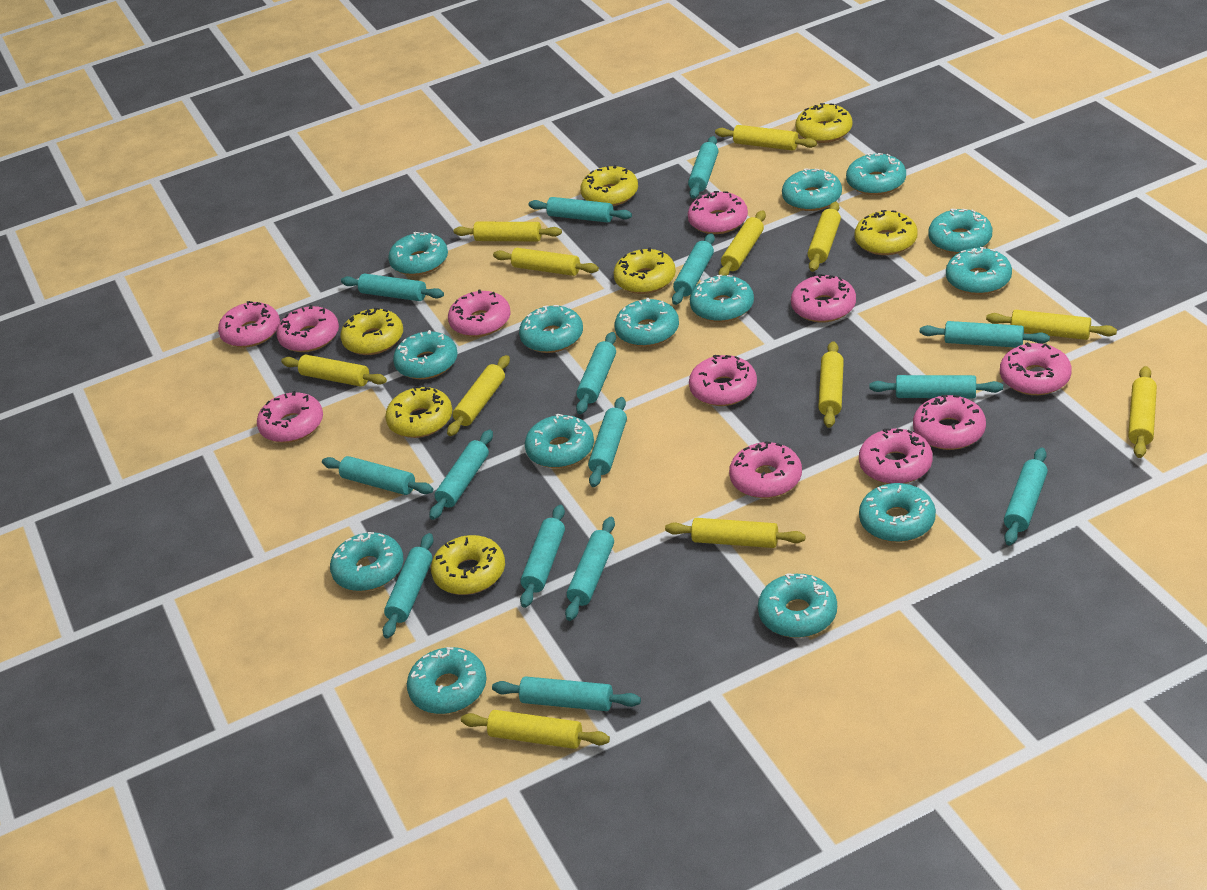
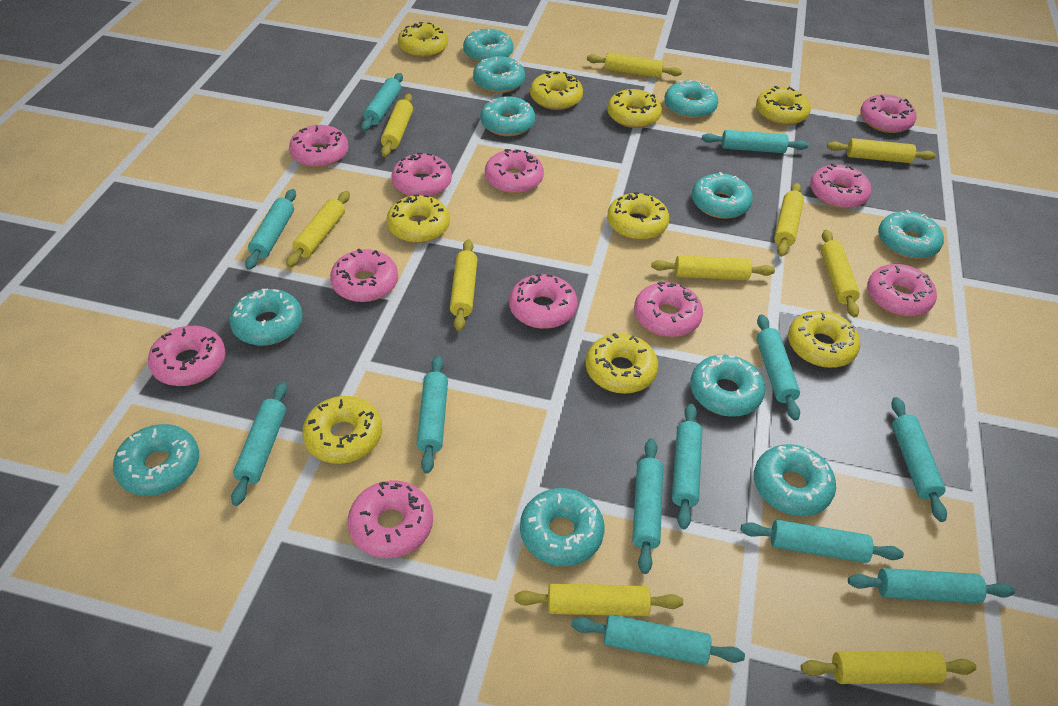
turquoise donut: 14 -> 11
turquoise rolling pin: 15 -> 12
yellow donut: 7 -> 9
yellow rolling pin: 12 -> 10

